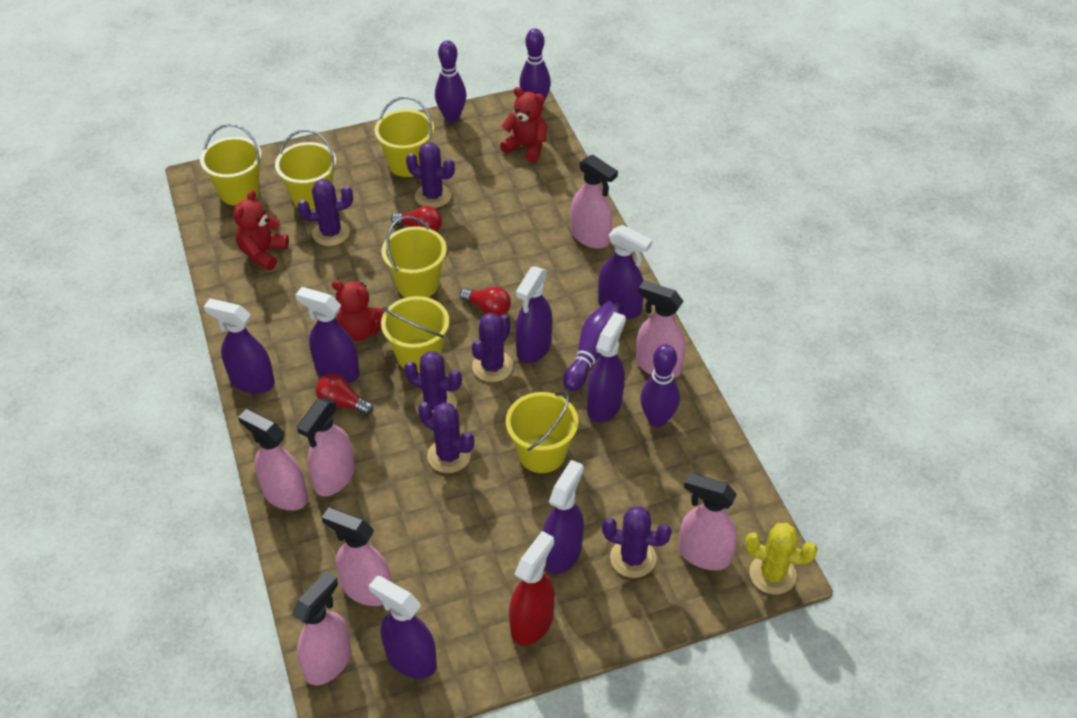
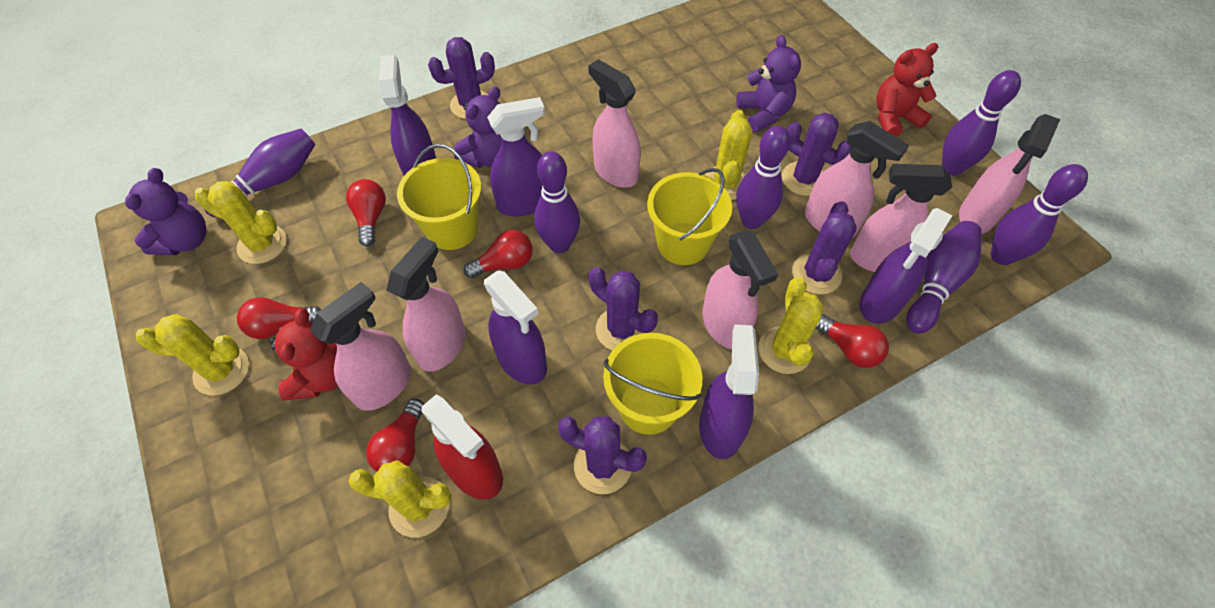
purple bowling pin: 4 -> 6
purple cactus: 6 -> 5
purple spray bottle: 7 -> 5
purple teddy bear: 0 -> 3
red light bulb: 3 -> 5
red teddy bear: 3 -> 2
yellow bucket: 6 -> 3
yellow cactus: 1 -> 5

